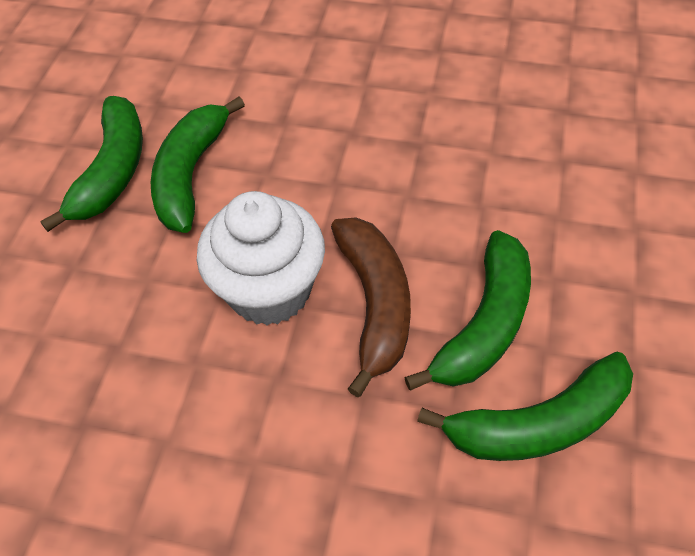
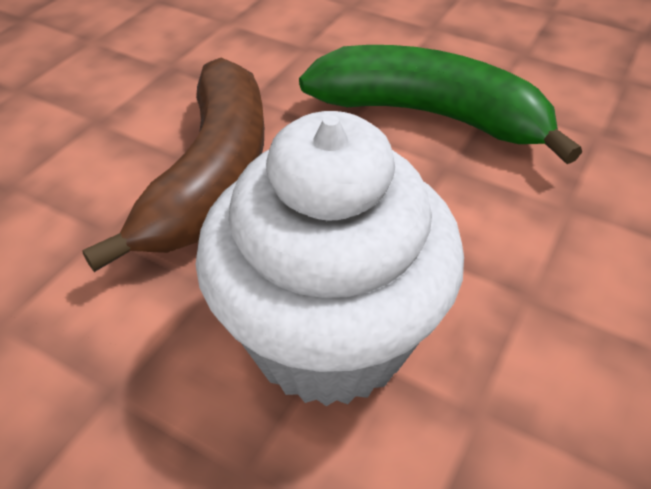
green banana: 4 -> 1

